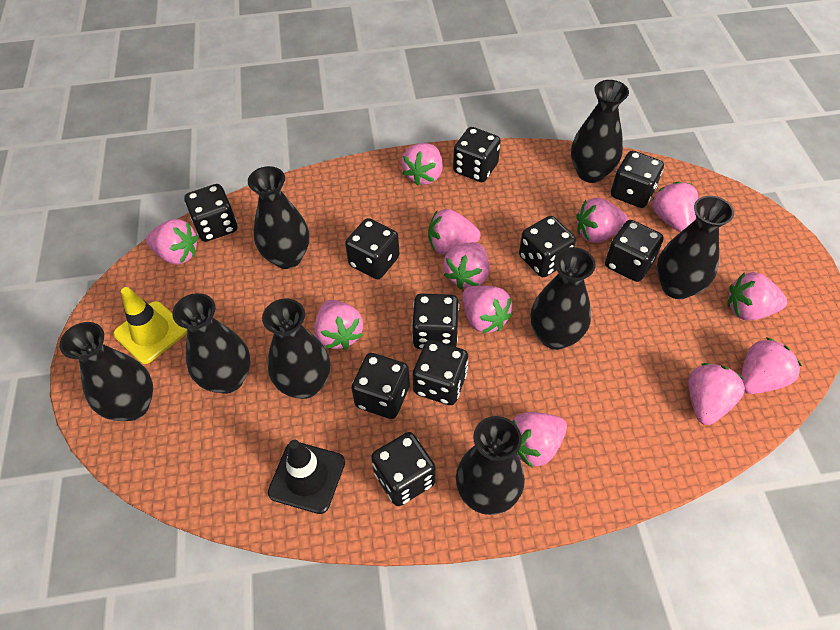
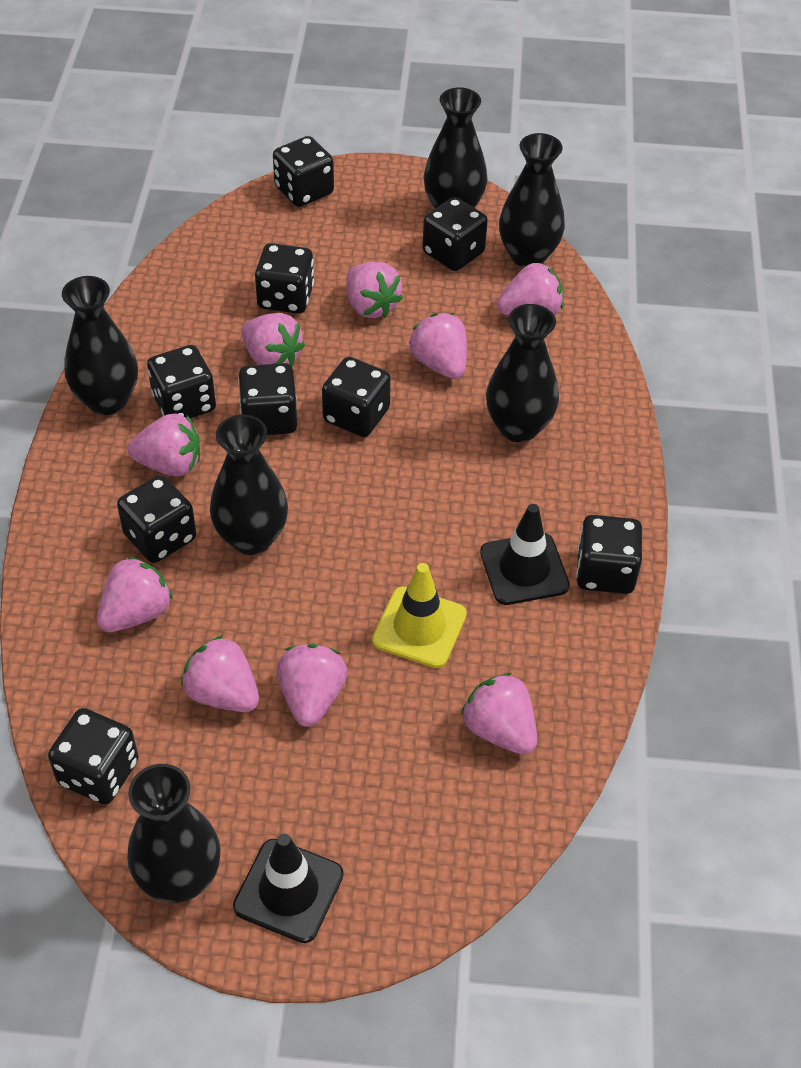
black dice: 10 -> 9
black traffic cone: 1 -> 2
black vase: 8 -> 6
pink strawberry: 12 -> 9

